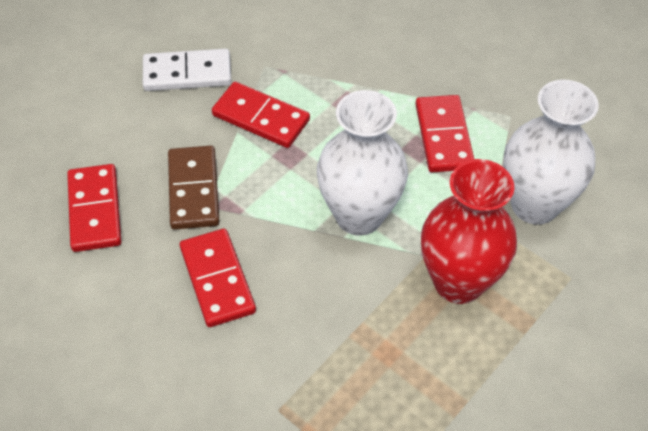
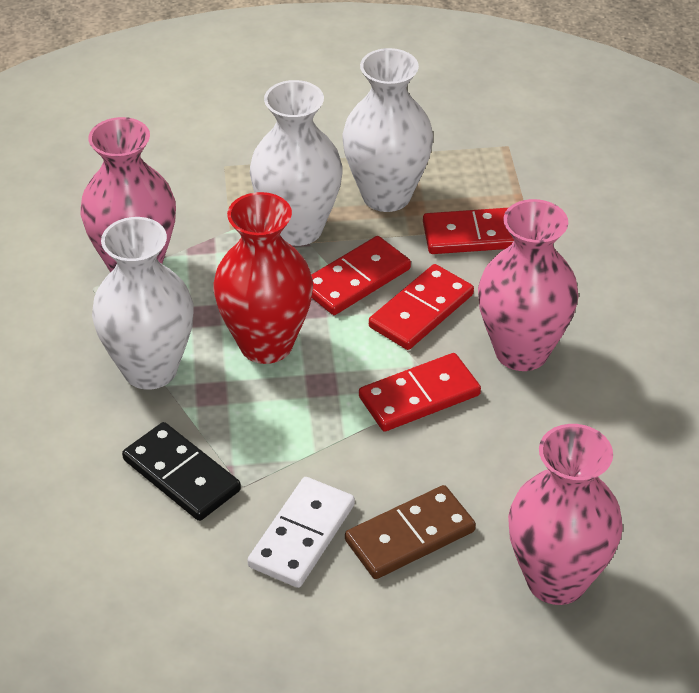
black domino: 0 -> 1
pink vase: 0 -> 3
white vase: 2 -> 3

